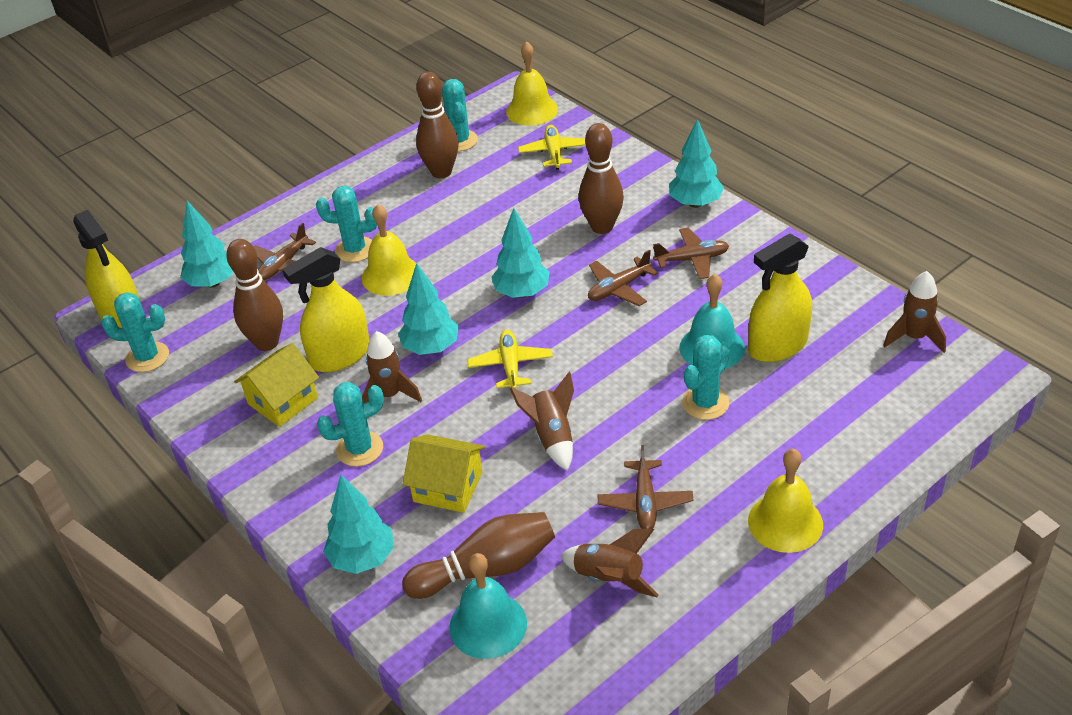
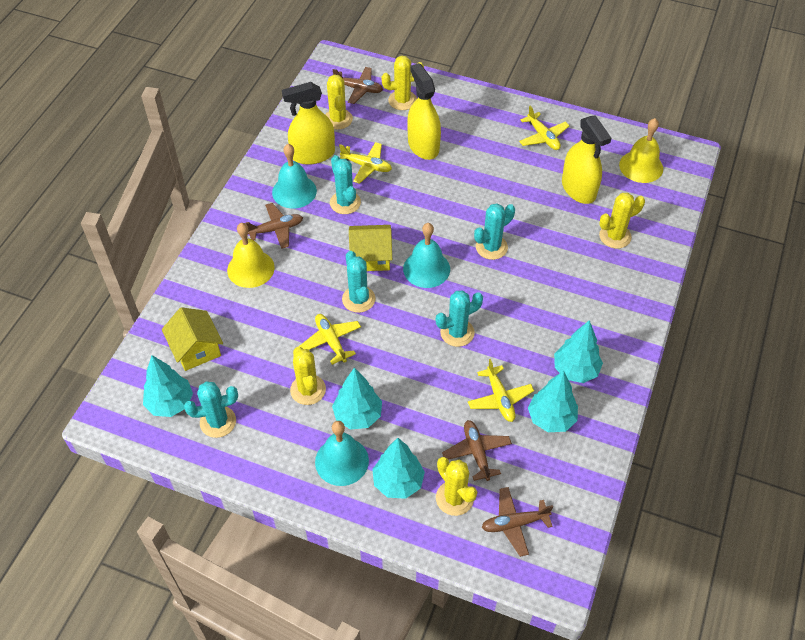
brown bowling pin: 4 -> 0
brown rocket: 4 -> 0
turquoise bell: 2 -> 3
yellow bell: 3 -> 2
yellow cactus: 0 -> 5
yellow plane: 2 -> 4

